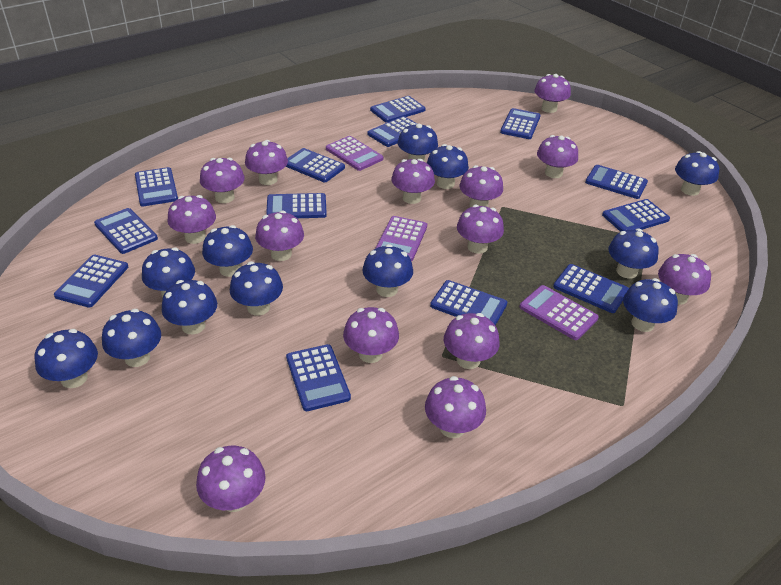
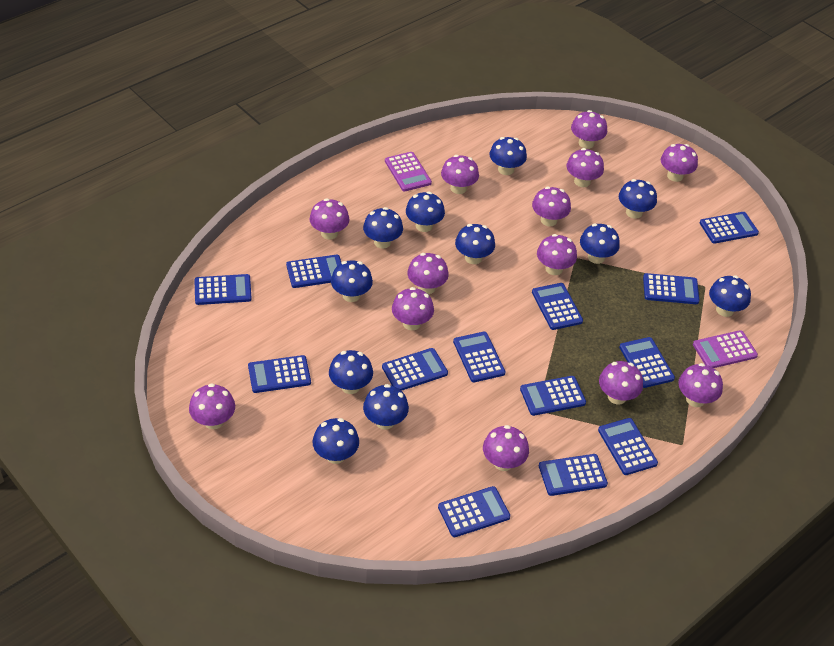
blue mushroom: 12 -> 11
purple calculator: 3 -> 2
purple mushroom: 14 -> 13

